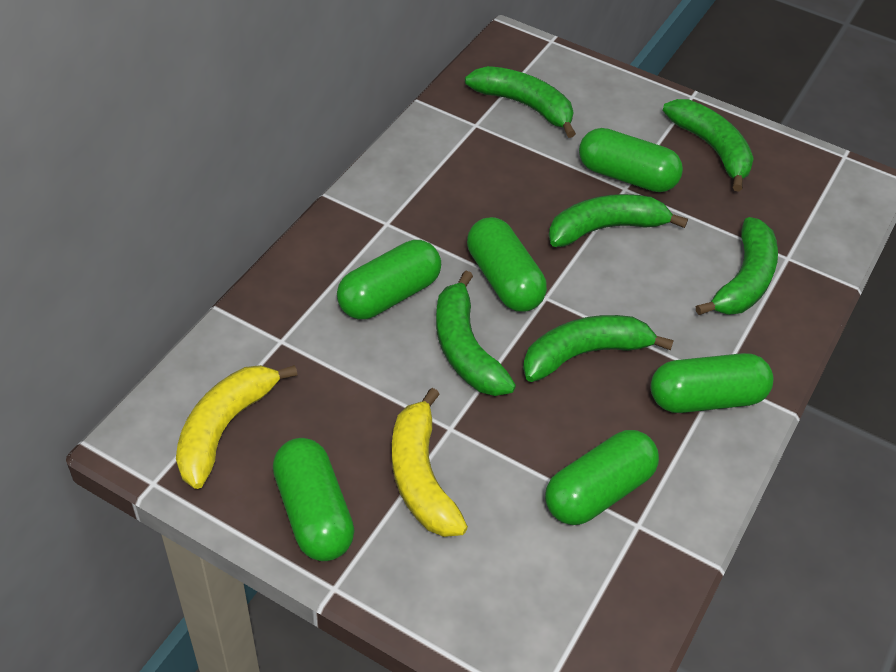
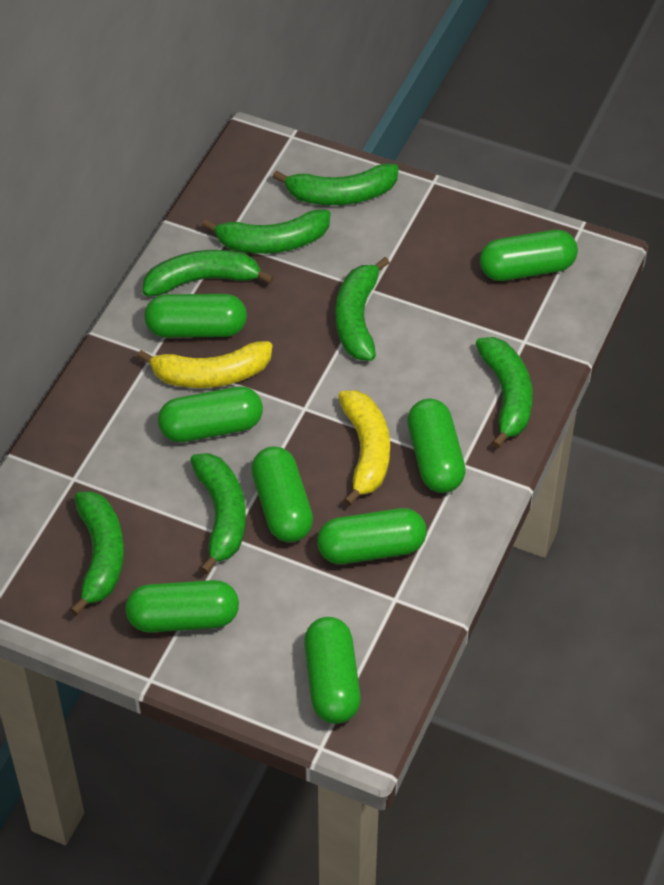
green banana: 6 -> 7
green capsule: 6 -> 8

